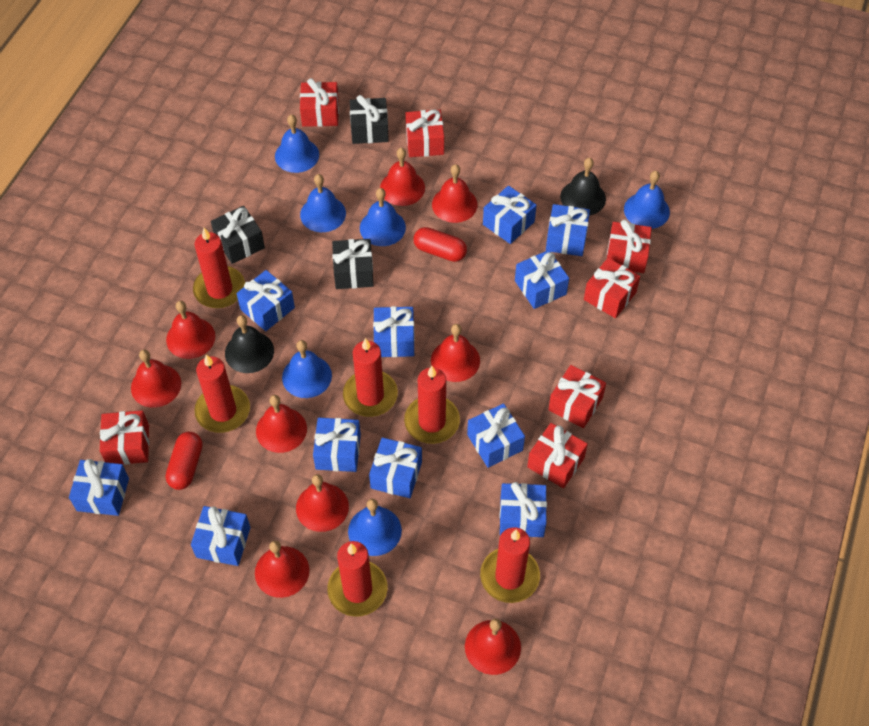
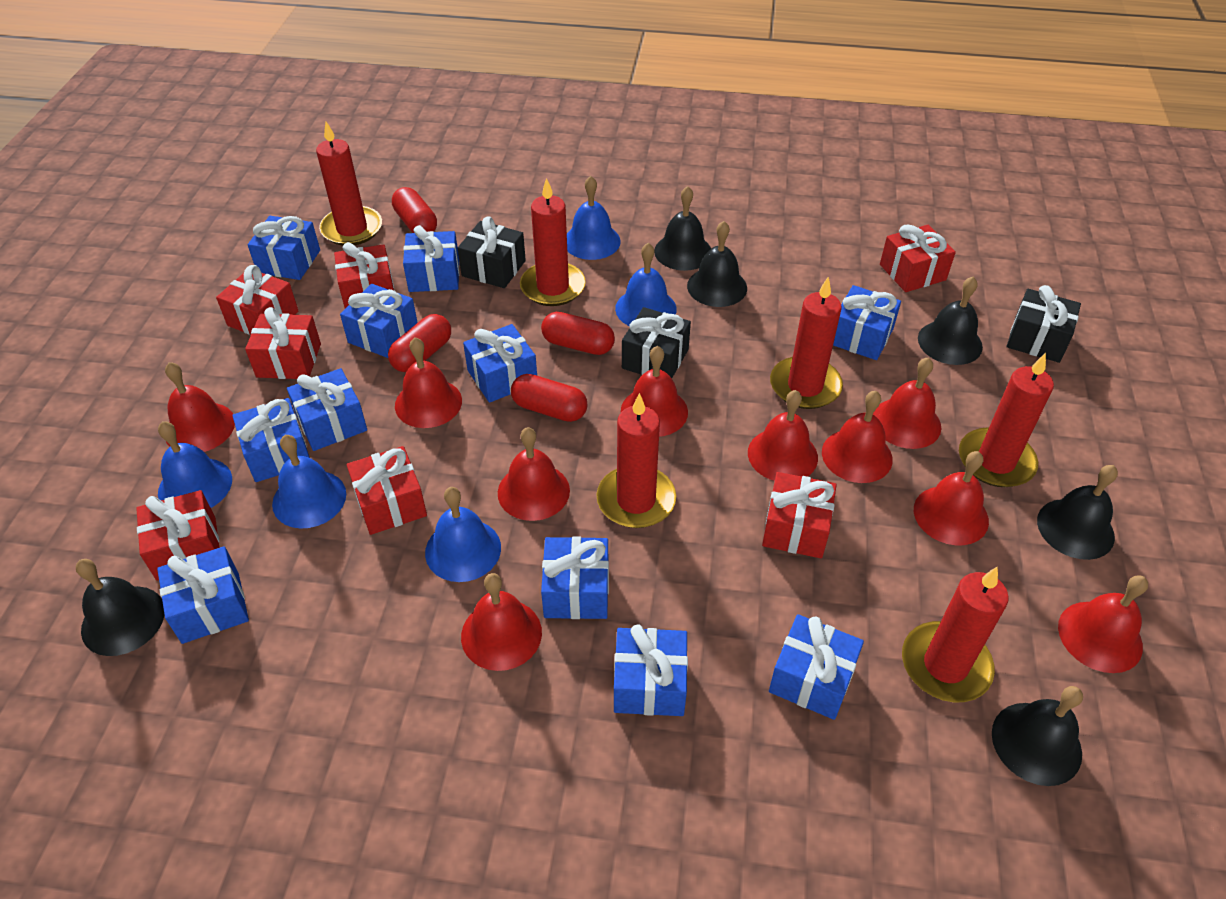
black bell: 2 -> 6
blue bell: 6 -> 5
red bell: 9 -> 10
red capsule: 2 -> 4

